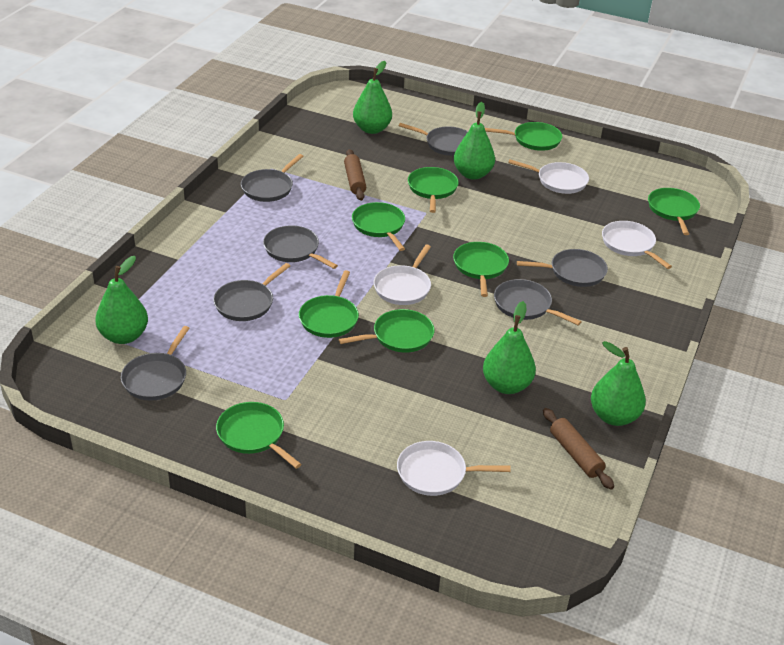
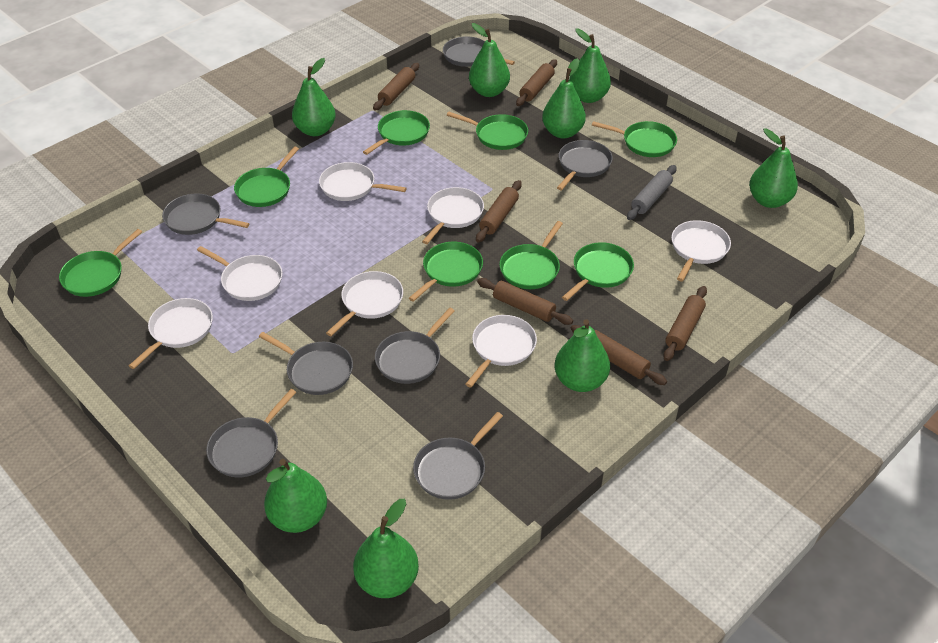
brown rolling pin: 2 -> 6
green pear: 5 -> 8
grey rolling pin: 0 -> 1
white pan: 4 -> 7

